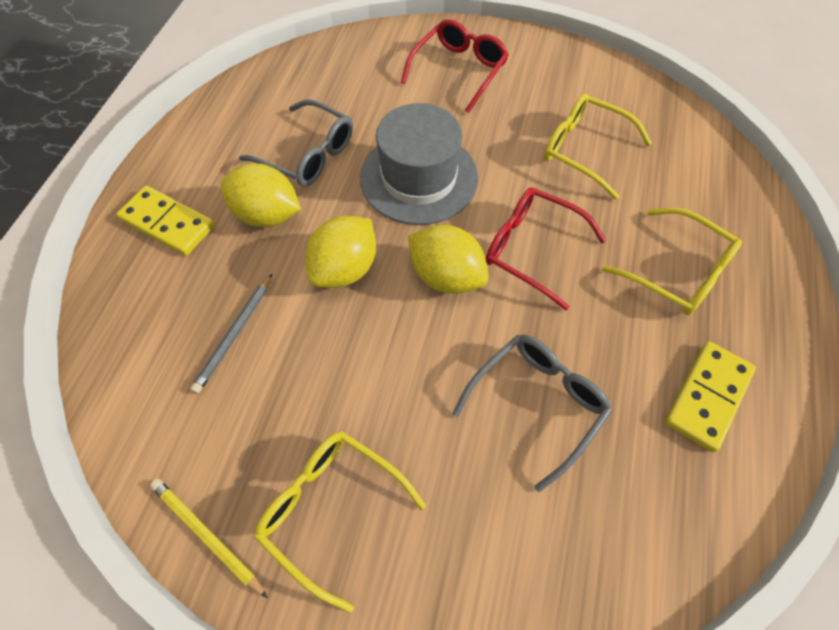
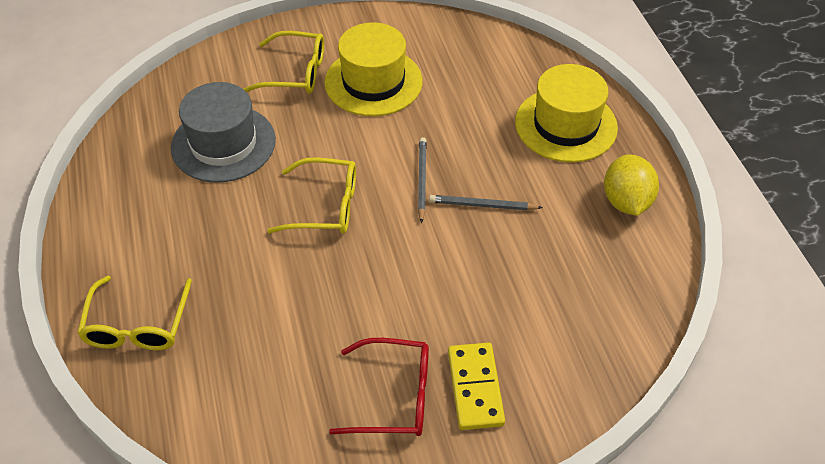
grey glasses: 2 -> 0
grey pencil: 1 -> 2
red glasses: 2 -> 1
yellow domino: 2 -> 1
yellow hat: 0 -> 2
yellow lemon: 3 -> 1
yellow pencil: 1 -> 0

